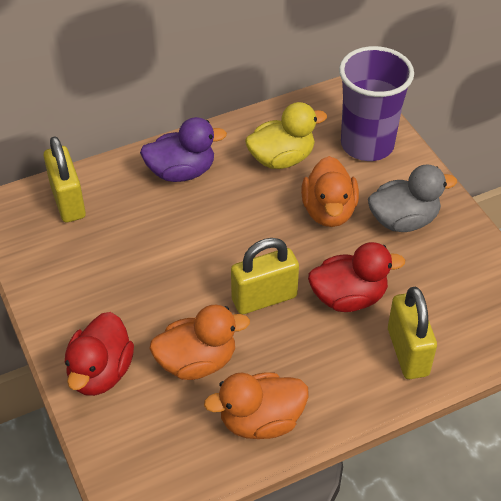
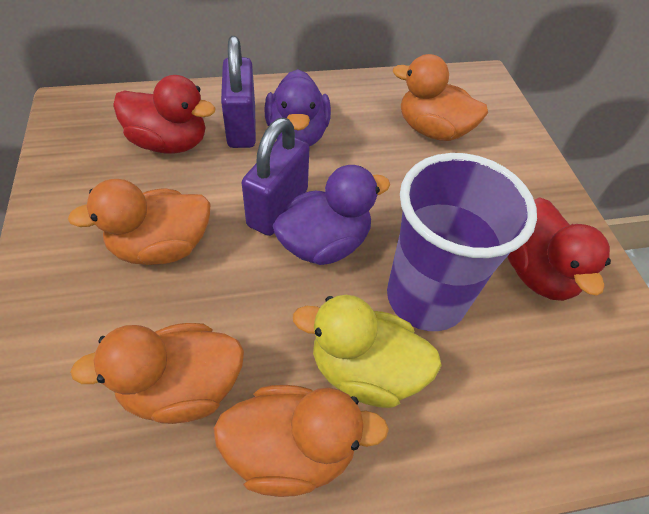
grey duck: 1 -> 0
orange duck: 3 -> 4
purple duck: 1 -> 2
purple padlock: 0 -> 2
yellow padlock: 3 -> 0

